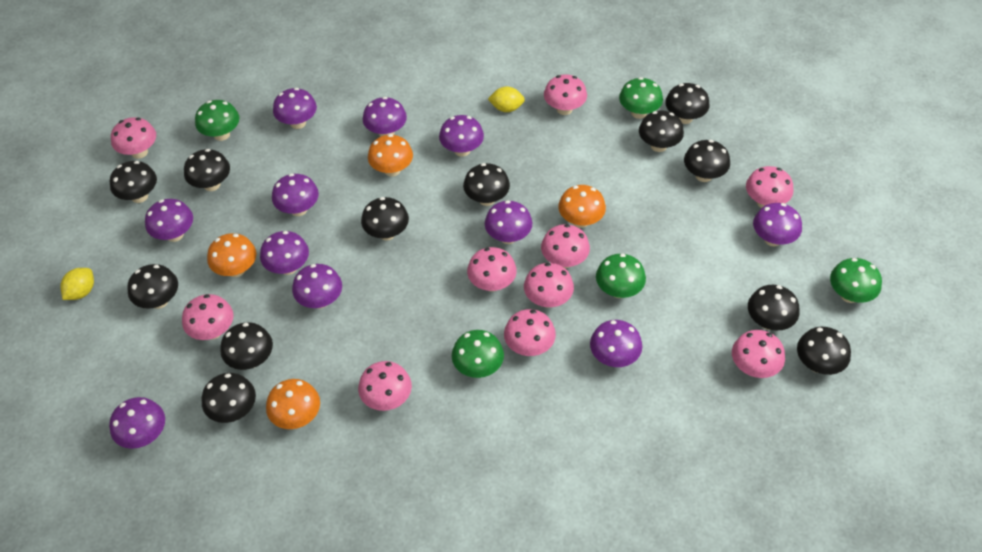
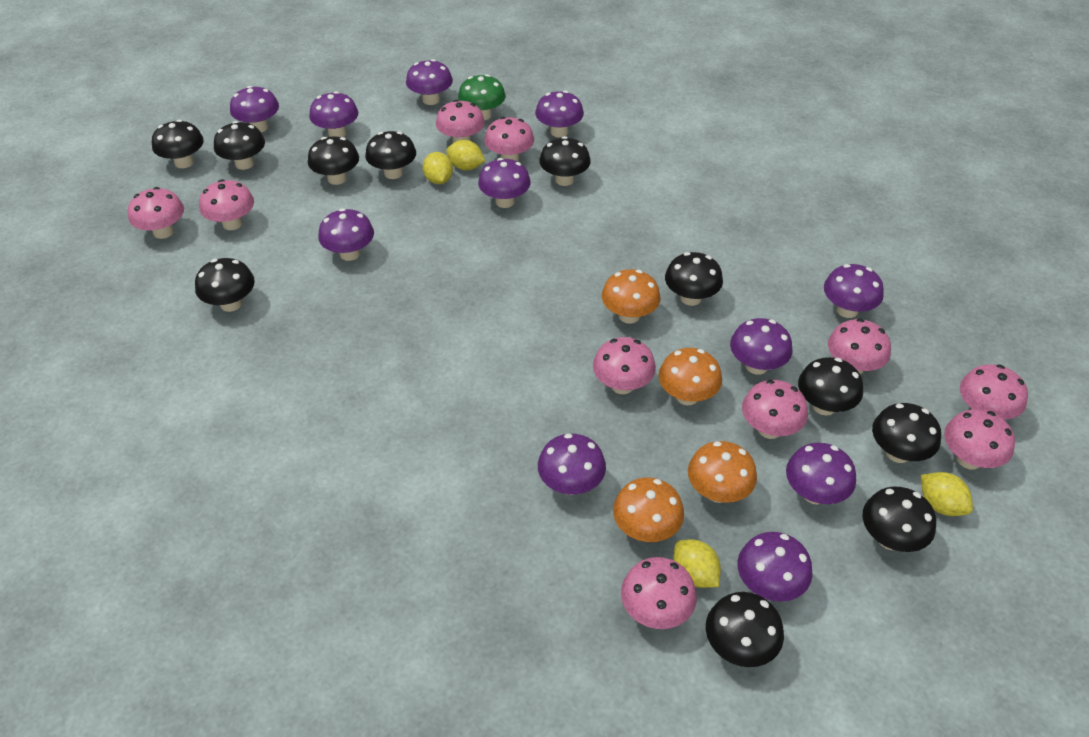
black mushroom: 12 -> 11
green mushroom: 5 -> 1
yellow lemon: 2 -> 4

